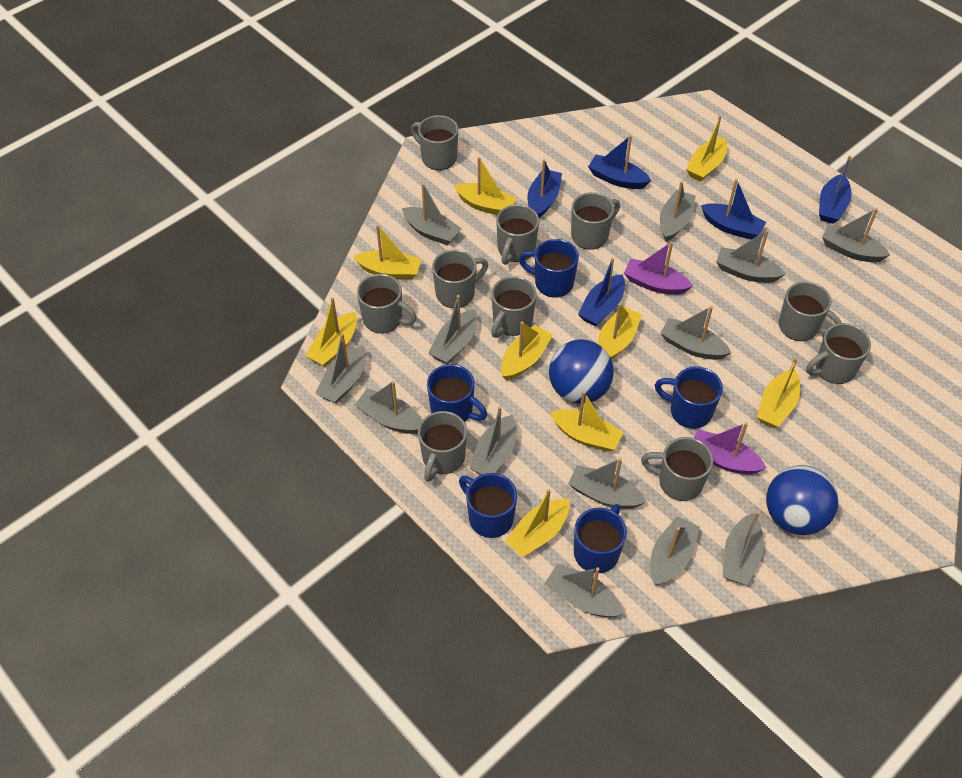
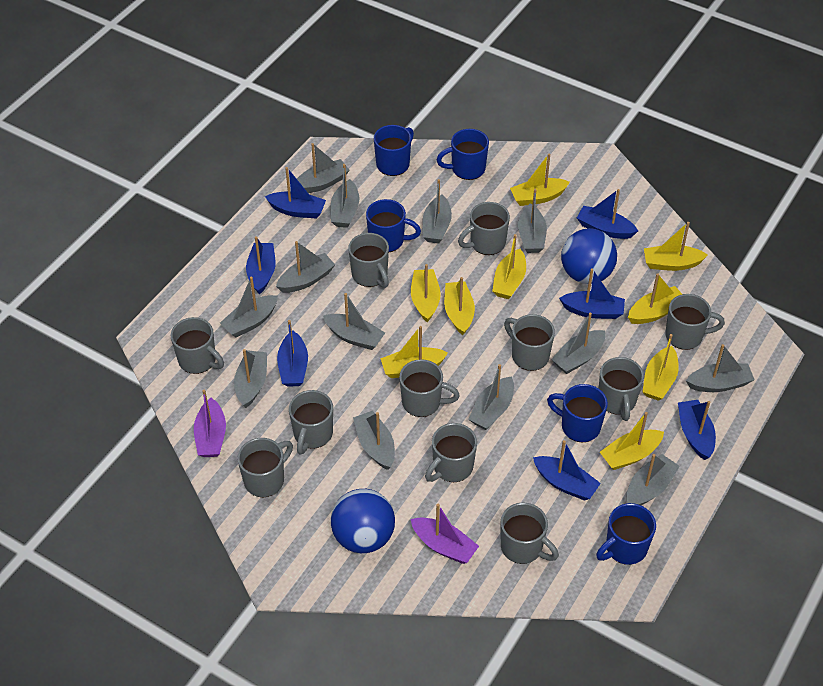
blue boat: 5 -> 7
grey mug: 10 -> 11

